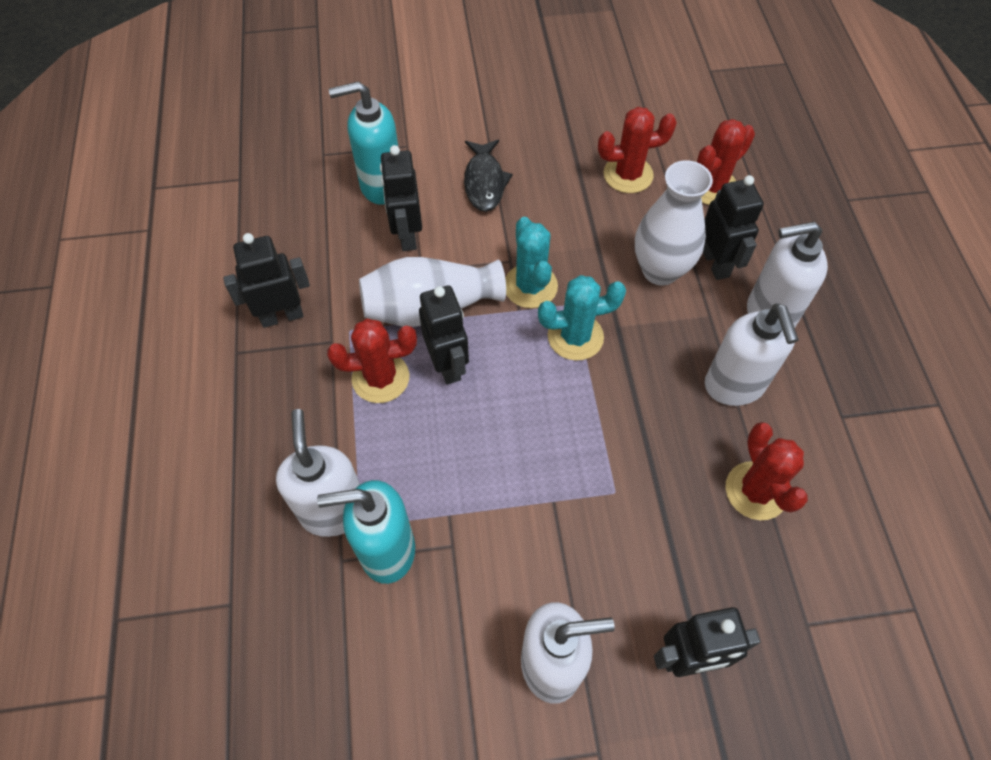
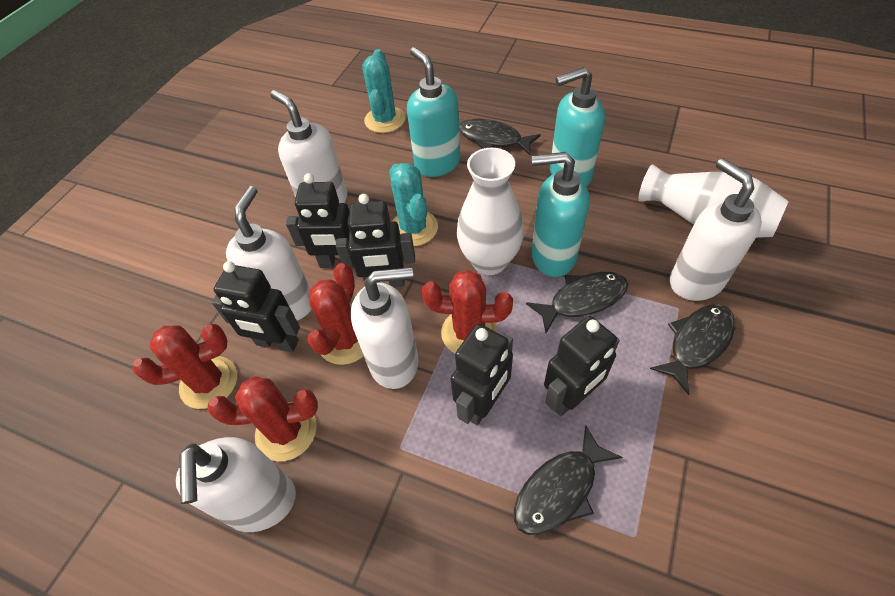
black fish: 1 -> 4
turquoise soap dispenser: 2 -> 3
white soap dispenser: 4 -> 5

